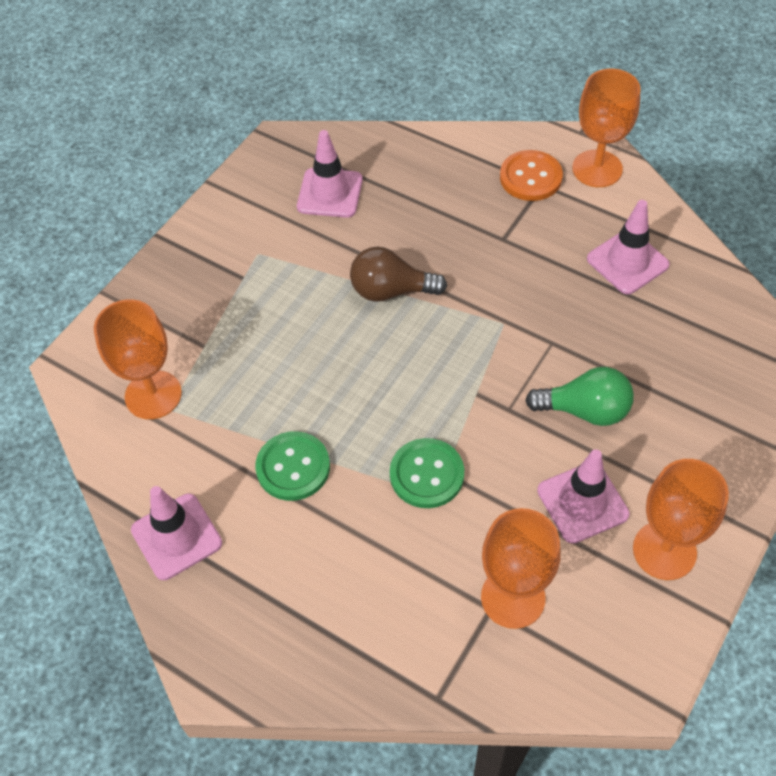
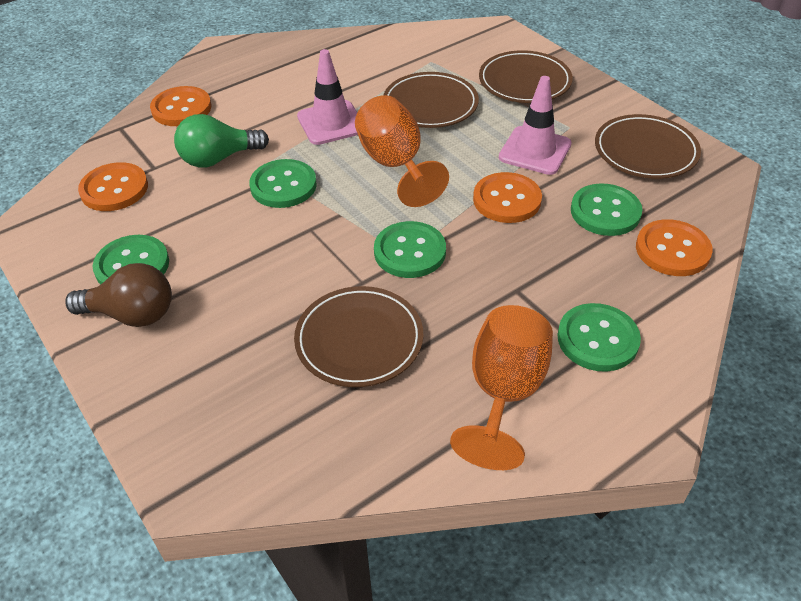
brown plate: 0 -> 4
green button: 2 -> 5
orange button: 1 -> 4
orange goblet: 4 -> 2
pink traffic cone: 4 -> 2

